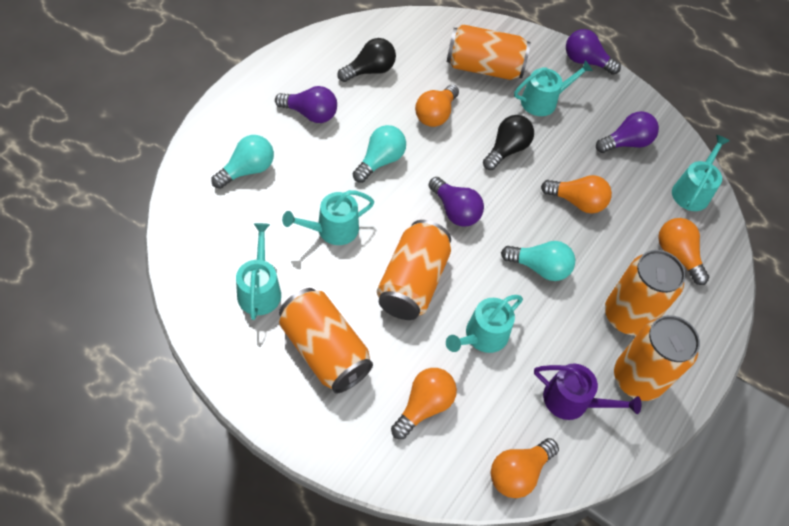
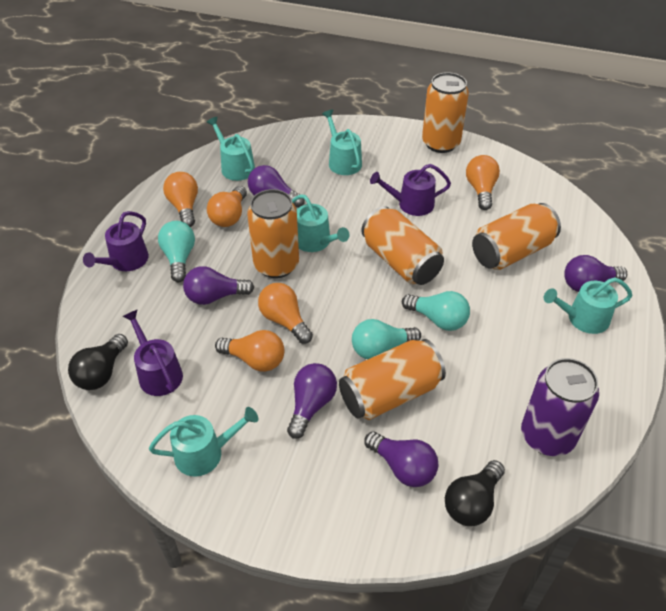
purple can: 0 -> 1
purple light bulb: 4 -> 5
purple watering can: 1 -> 3

